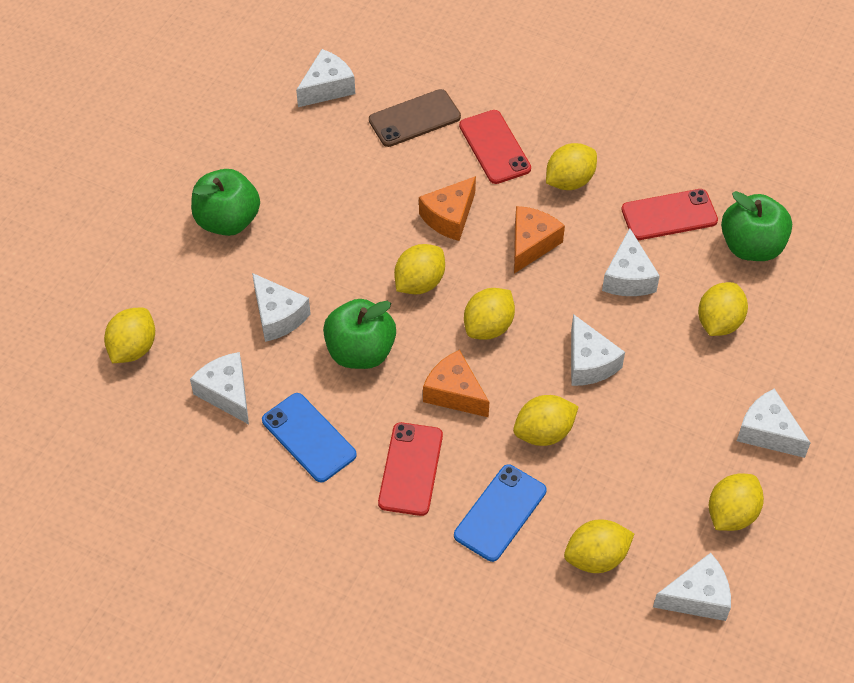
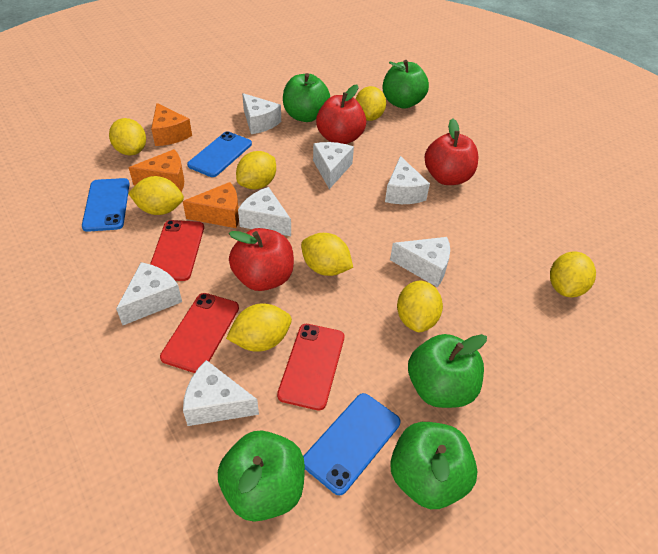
blue phone: 2 -> 3
brown phone: 1 -> 0
green apple: 3 -> 5
red apple: 0 -> 3

